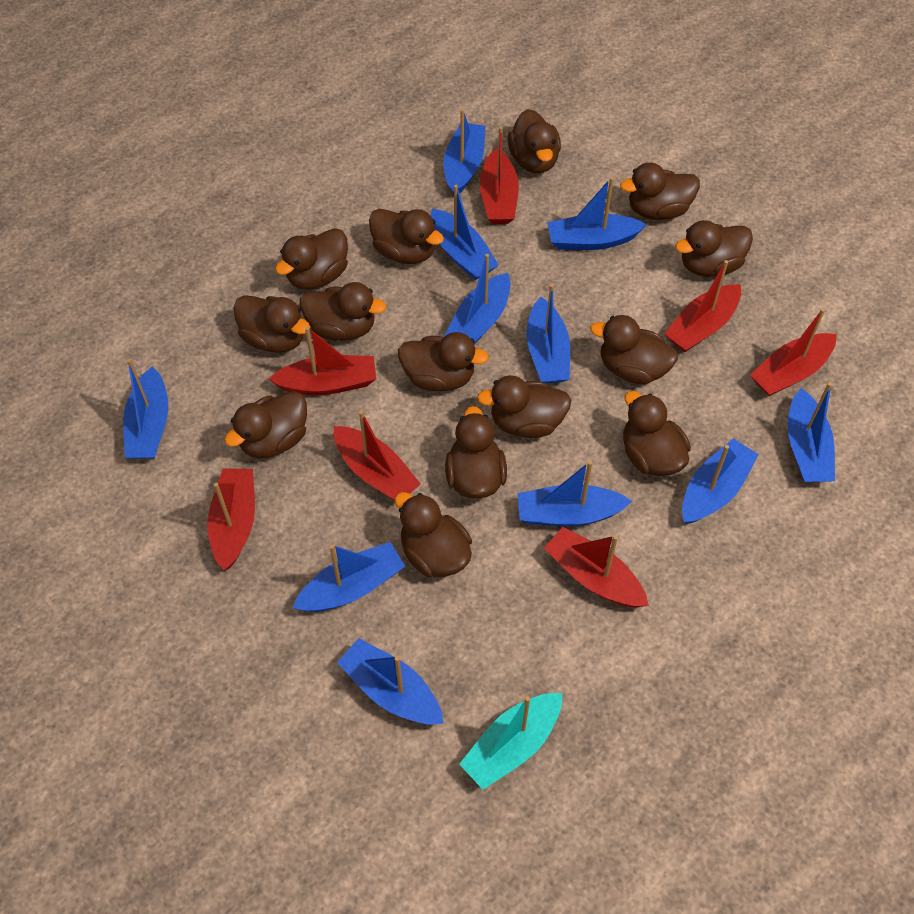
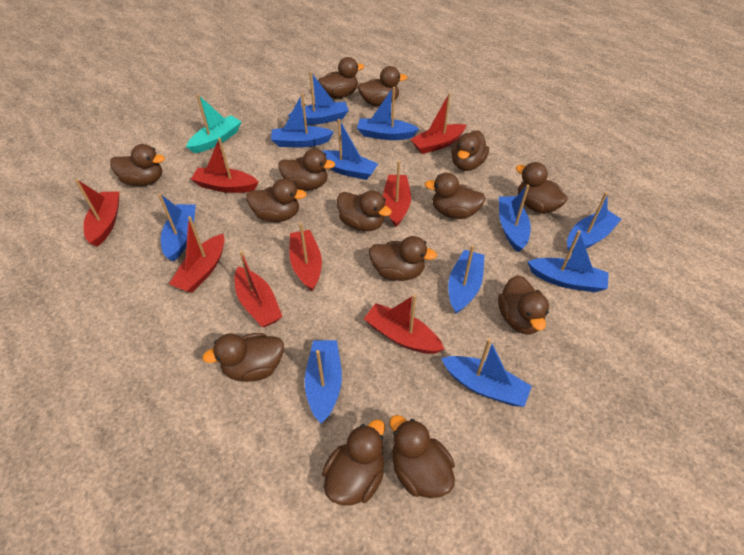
red boat: 7 -> 8

